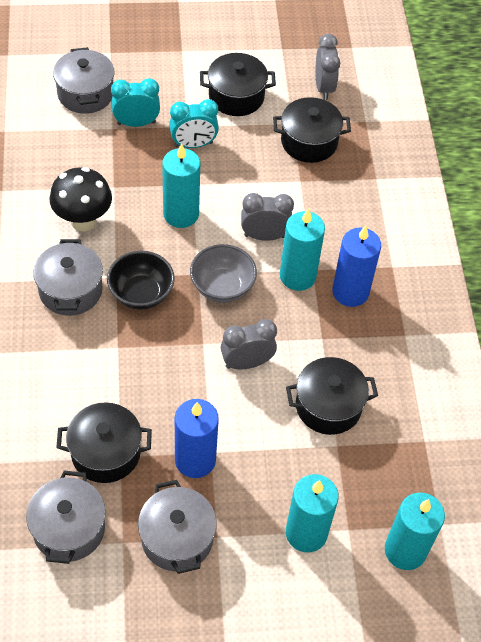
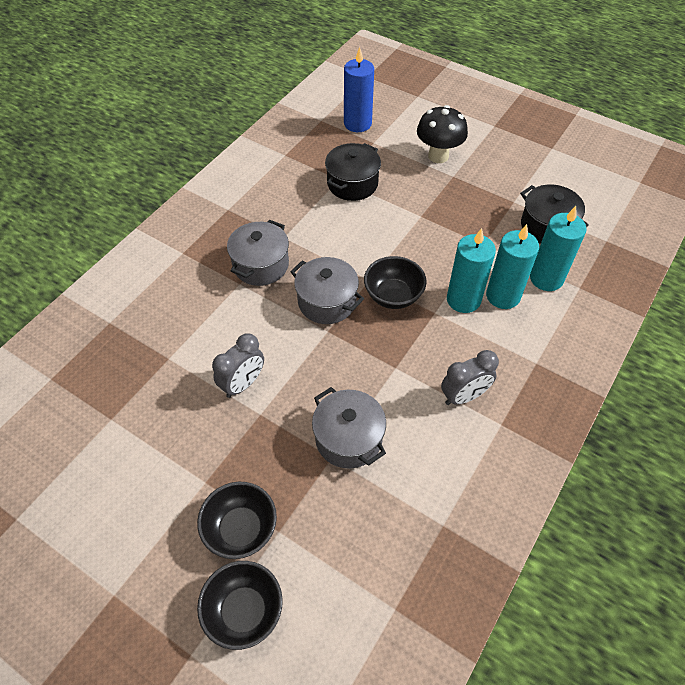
black bowl: 1 -> 3
black pot: 4 -> 2
blue candle: 2 -> 1
grey bowl: 1 -> 0
grey clock: 3 -> 2
grey pot: 4 -> 3
turquoise candle: 4 -> 3
turquoise clock: 2 -> 0

